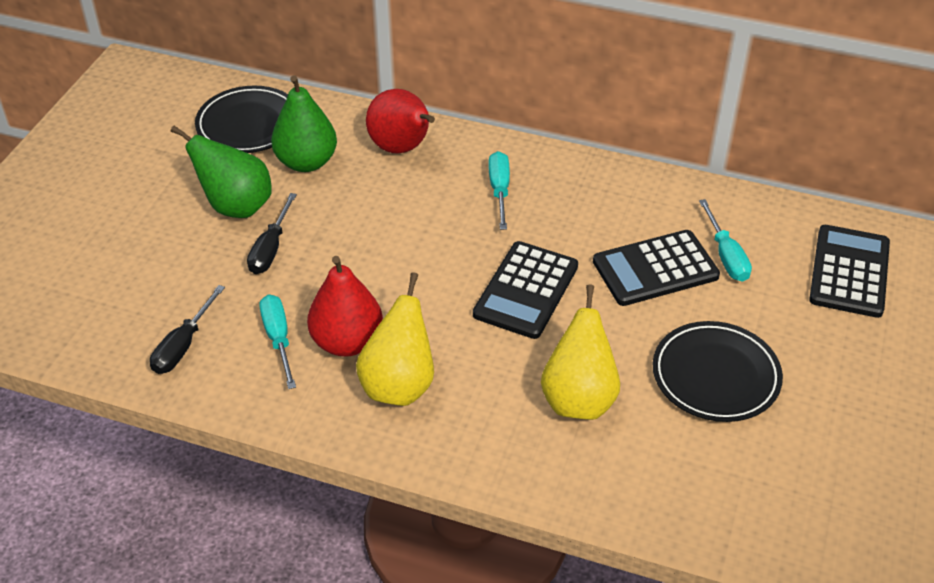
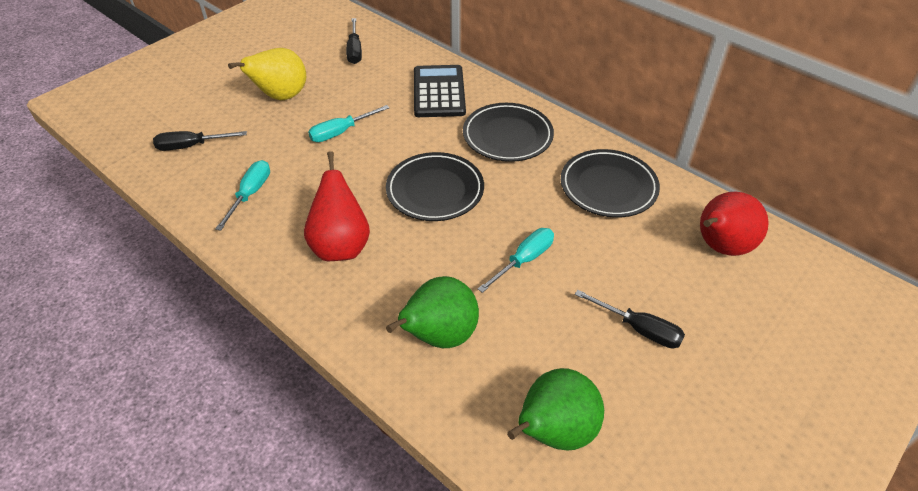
black calculator: 3 -> 1
black plate: 2 -> 3
black screwdriver: 2 -> 3
yellow pear: 2 -> 1

